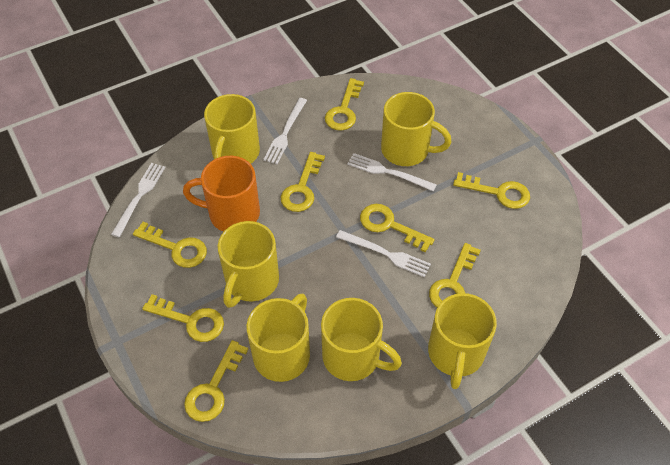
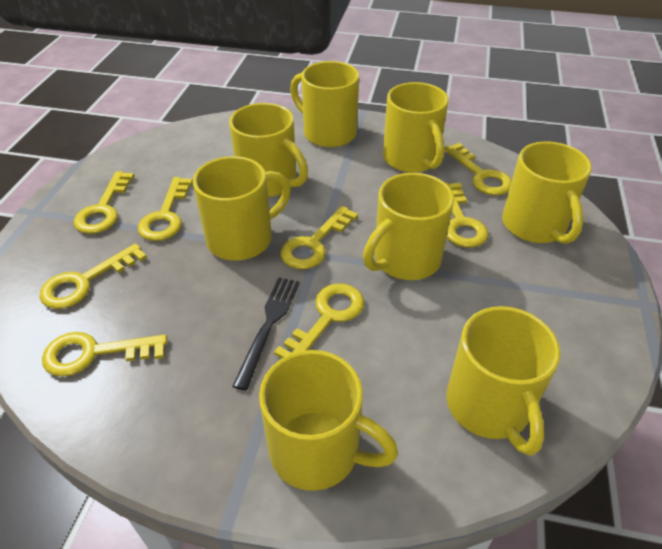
black fork: 0 -> 1
orange mug: 1 -> 0
white fork: 4 -> 0
yellow mug: 6 -> 8

